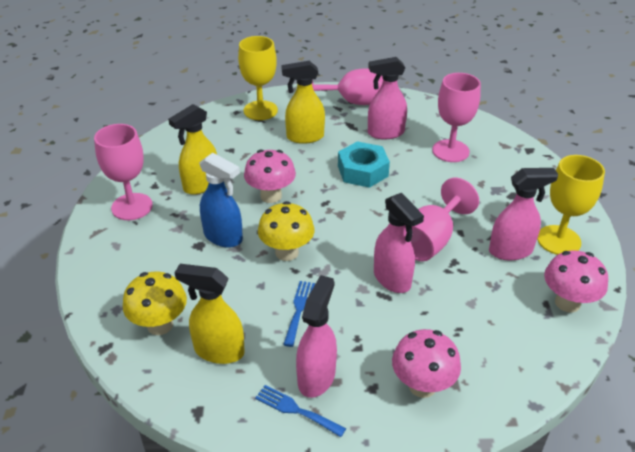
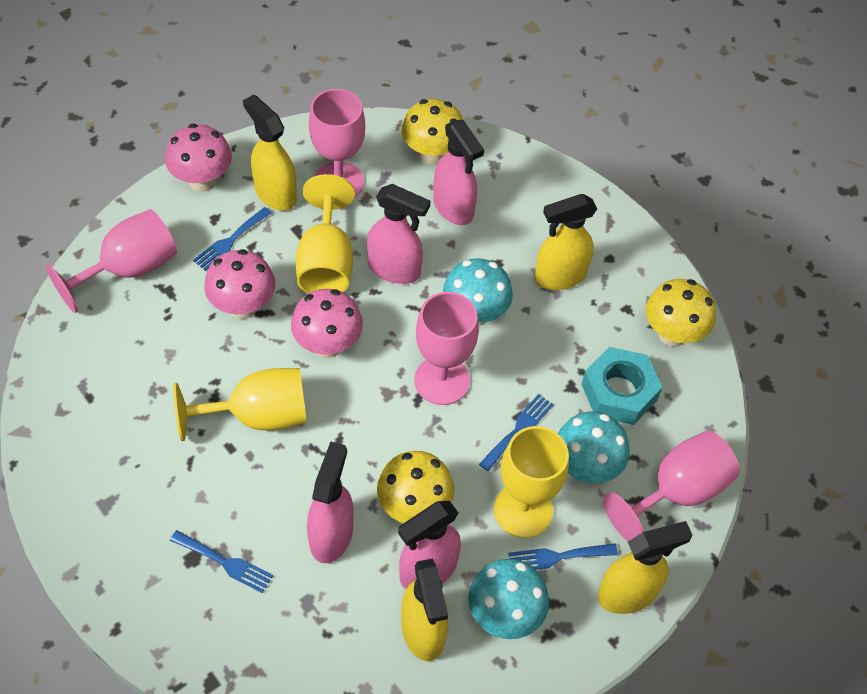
blue fork: 2 -> 4
blue spray bottle: 1 -> 0
turquoise mushroom: 0 -> 3
yellow goblet: 2 -> 3
yellow mushroom: 2 -> 3
yellow spray bottle: 3 -> 4

